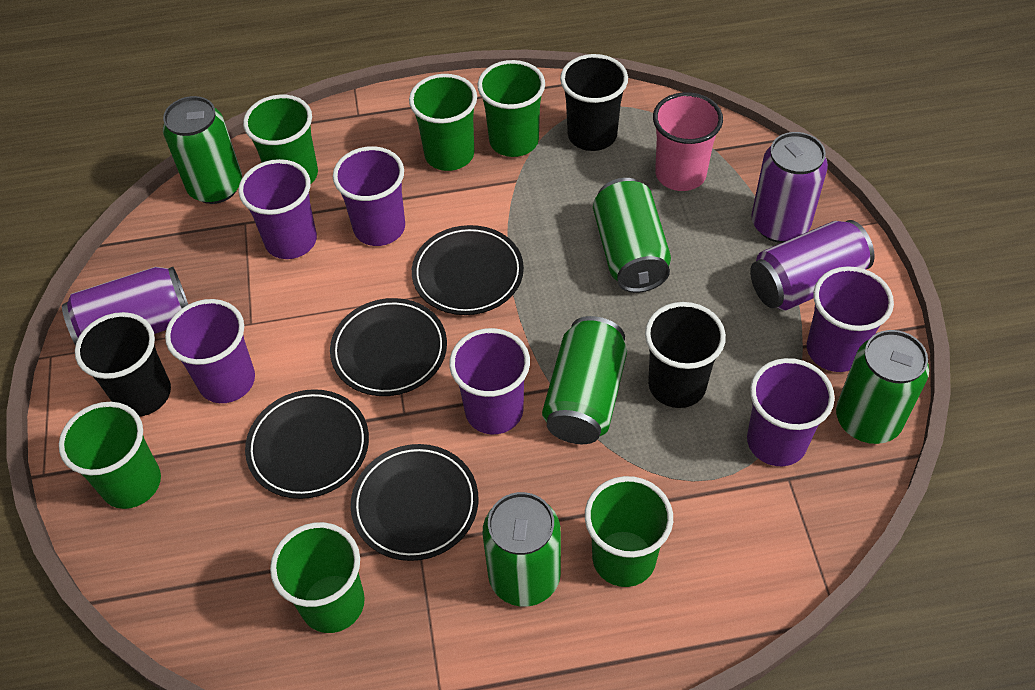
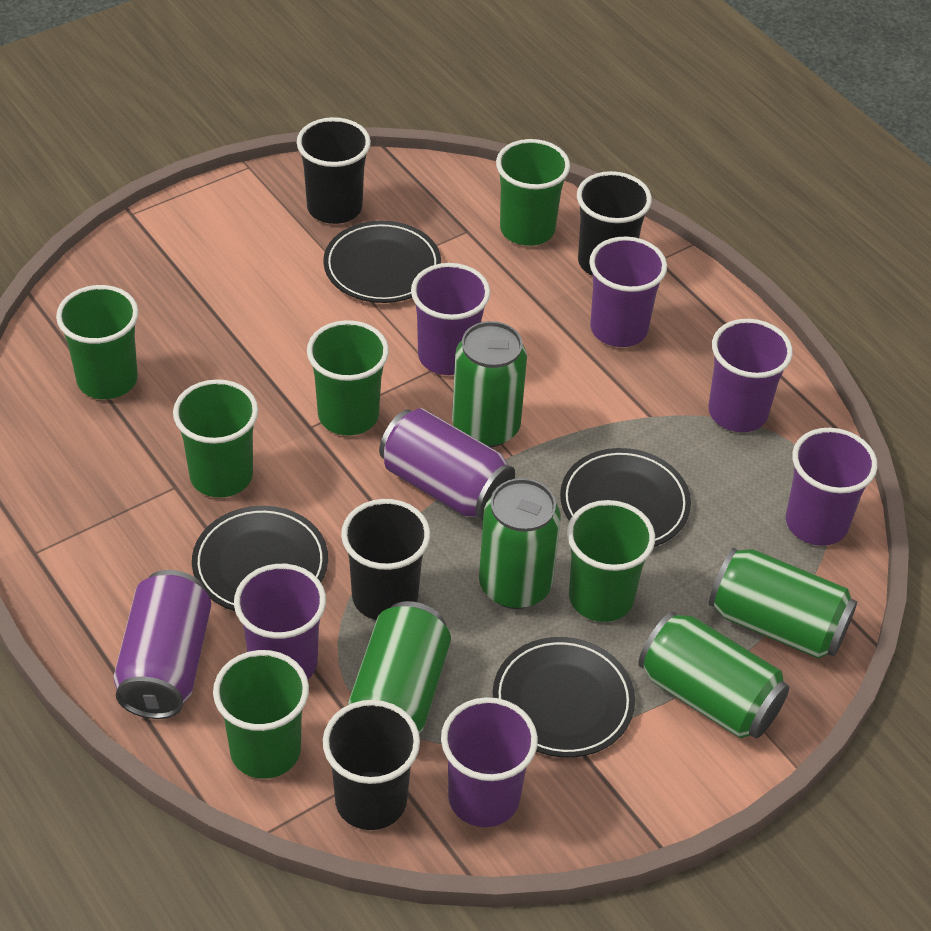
black cup: 3 -> 4
pink cup: 1 -> 0
purple can: 3 -> 2

